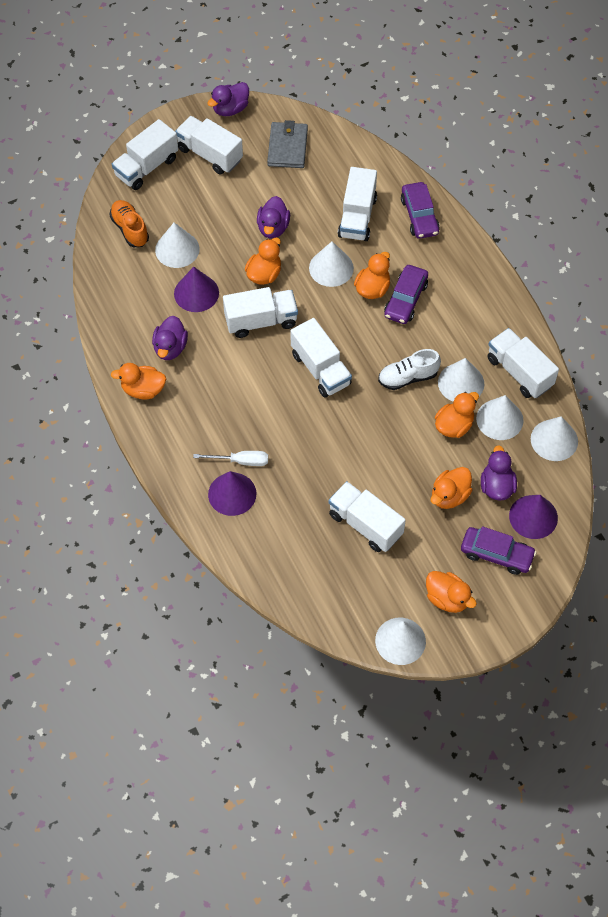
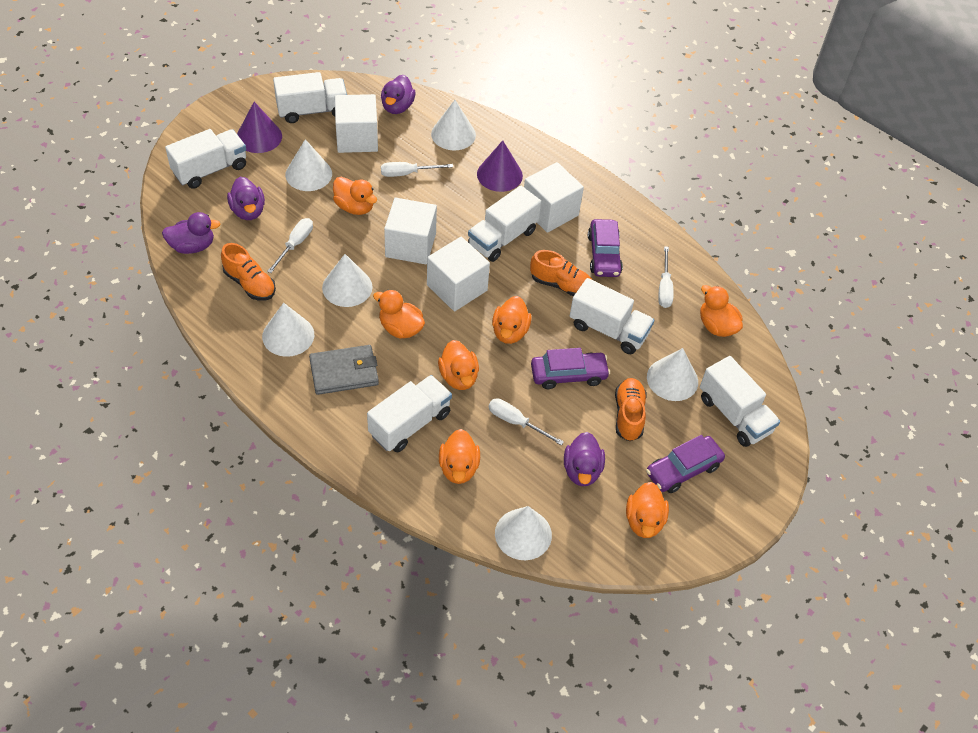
orange duck: 6 -> 7
orange shoe: 1 -> 3
purple cone: 3 -> 2
white cube: 0 -> 4
white screwdriver: 1 -> 4
white shoe: 1 -> 0
white truck: 7 -> 6

